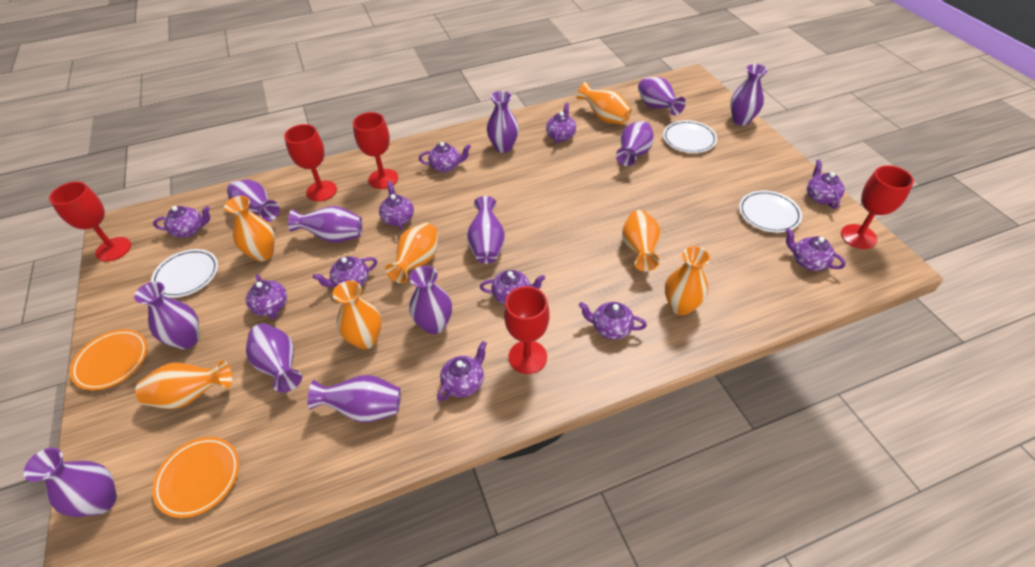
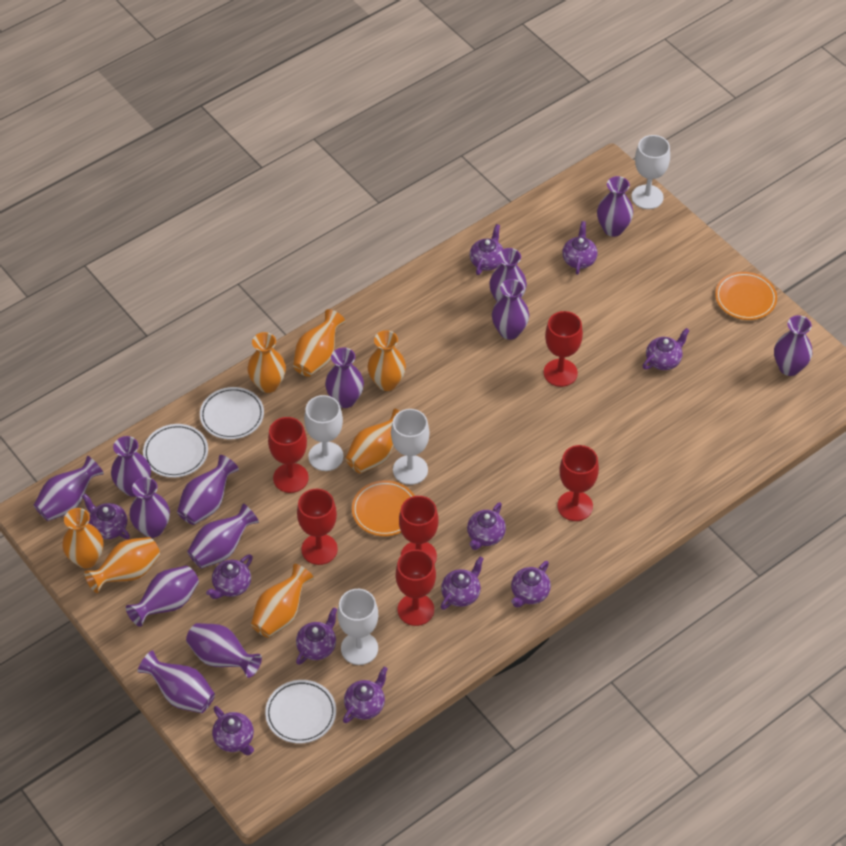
purple vase: 12 -> 13
red goblet: 5 -> 6
white goblet: 0 -> 4

